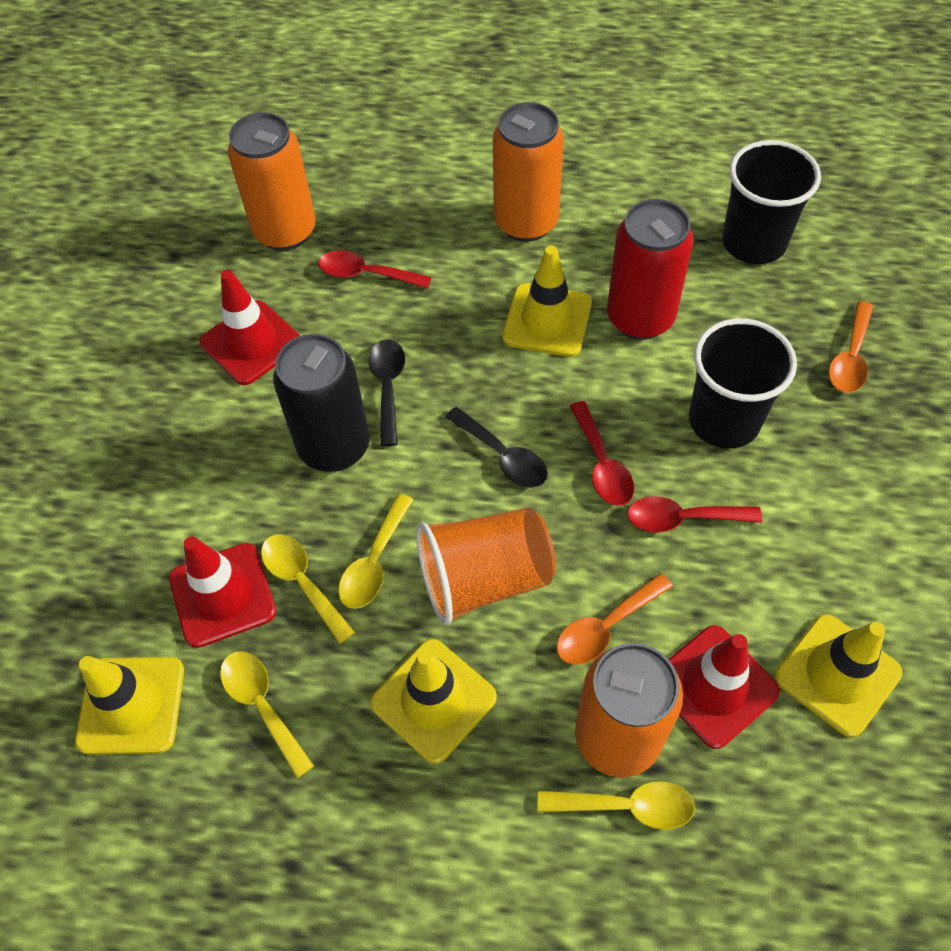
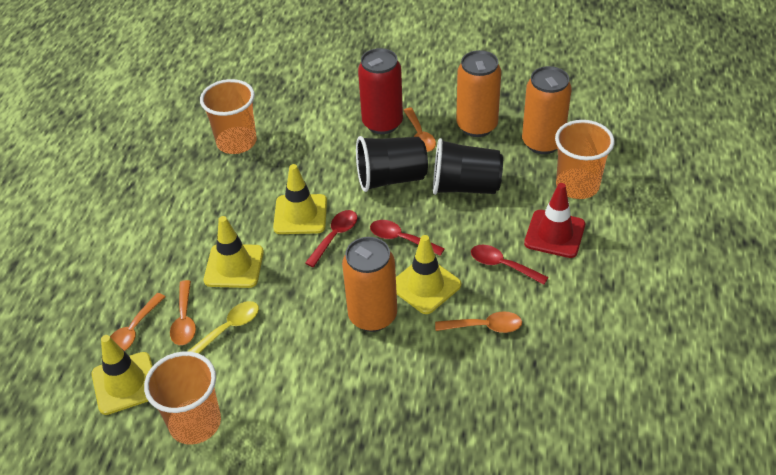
black can: 1 -> 0
black spoon: 2 -> 0
orange cup: 1 -> 3
orange spoon: 2 -> 4
red traffic cone: 3 -> 1
yellow spoon: 4 -> 1

